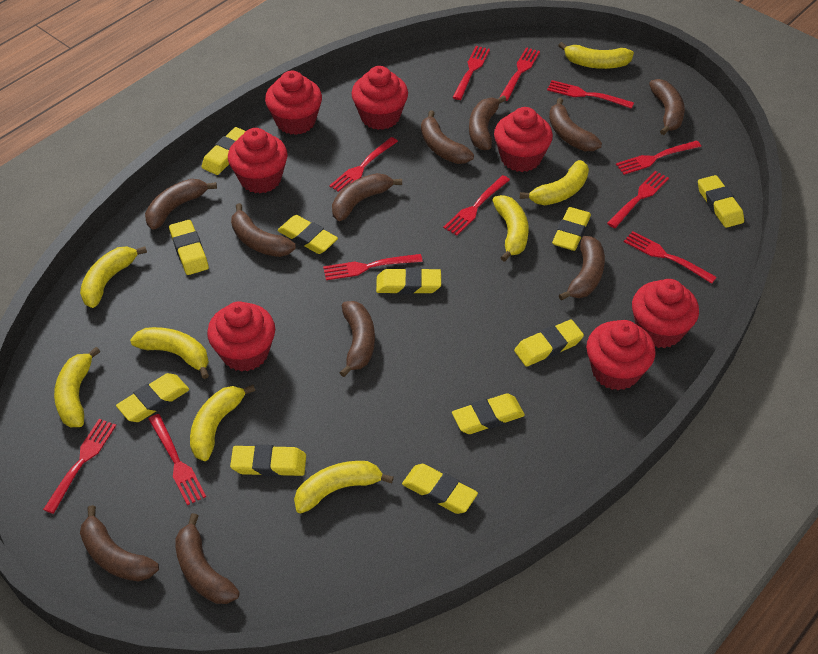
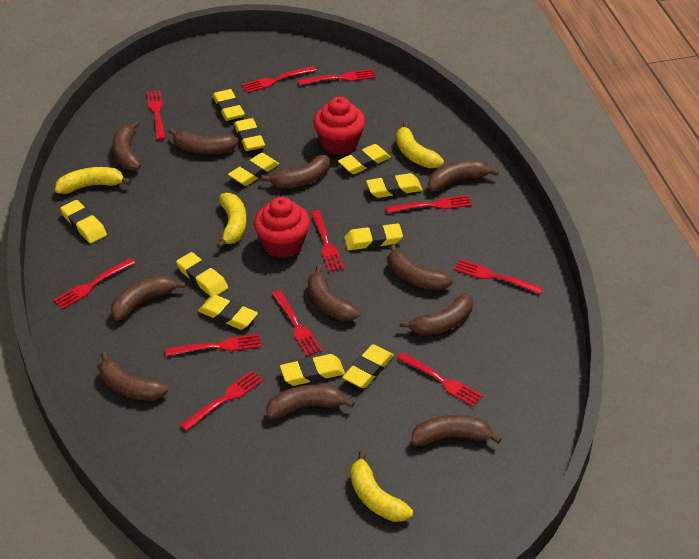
red cupcake: 7 -> 2
yellow banana: 8 -> 4

